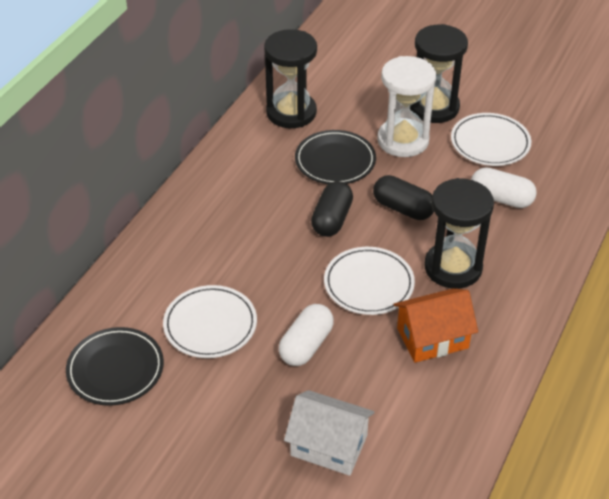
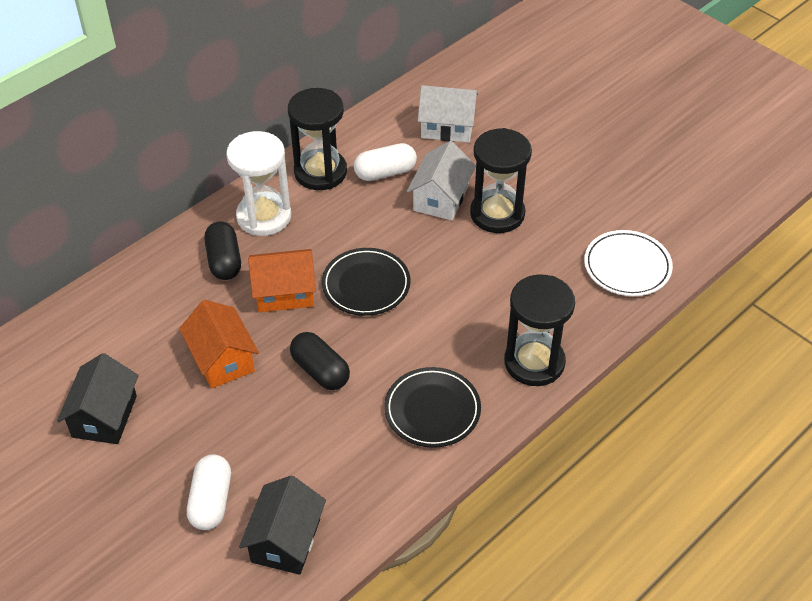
black house: 0 -> 2
orange house: 1 -> 2
white house: 1 -> 2
white plate: 3 -> 1

